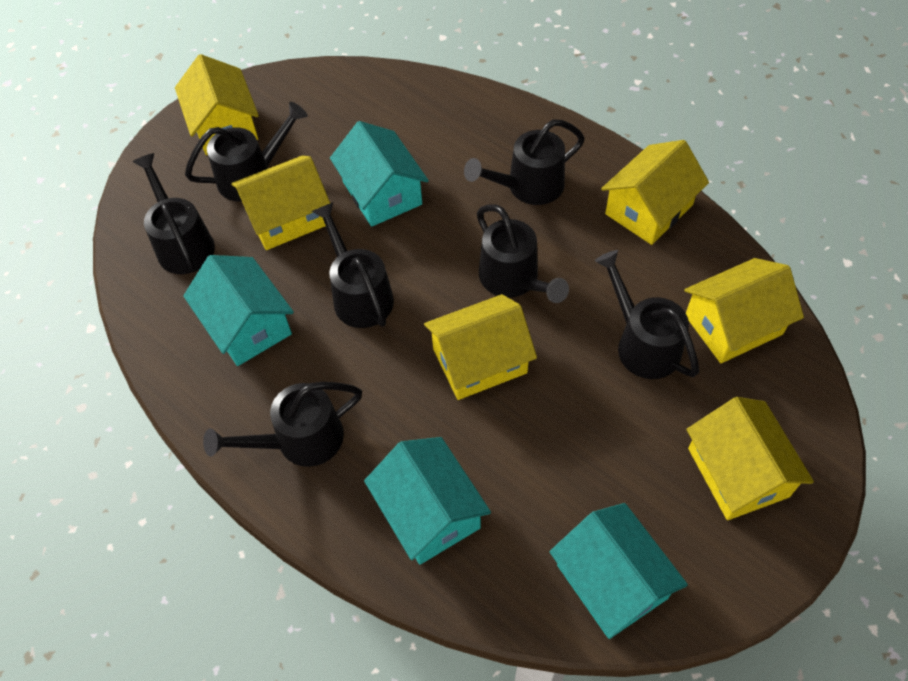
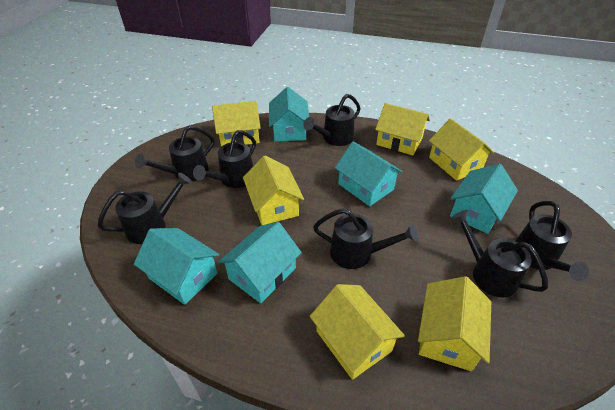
turquoise house: 4 -> 5

